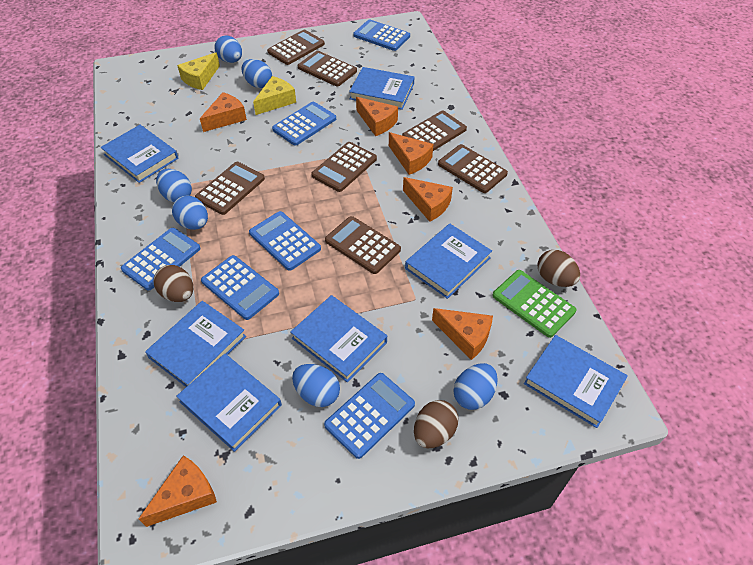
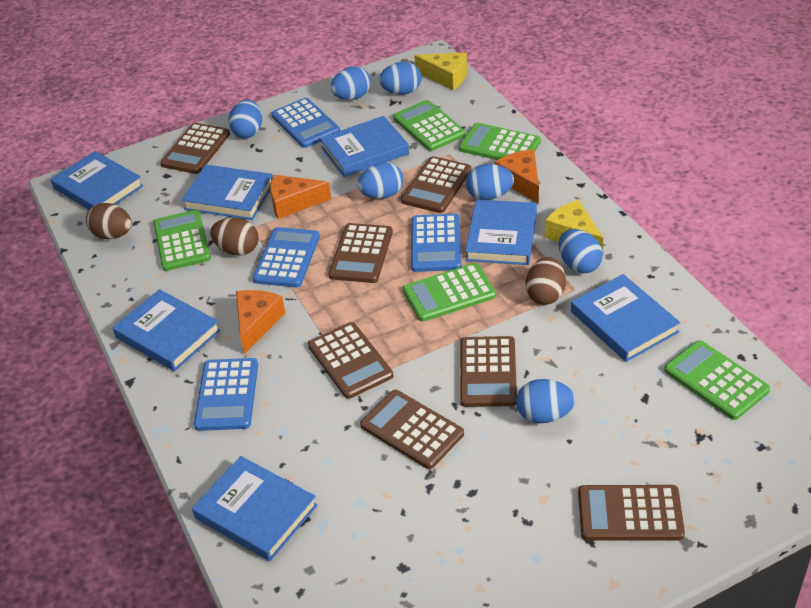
blue calculator: 6 -> 4
blue egg: 6 -> 7
green calculator: 1 -> 5
orange cheese: 6 -> 3

